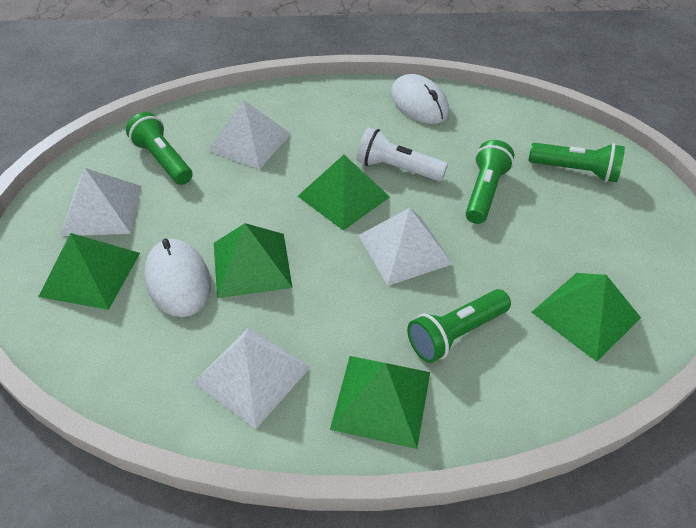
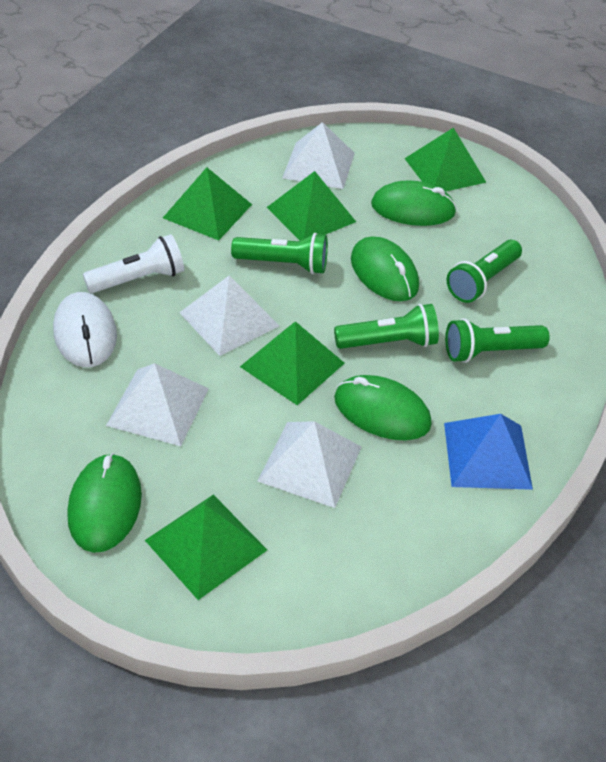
blue pyramid: 0 -> 1
green mouse: 0 -> 4
white mouse: 2 -> 1

